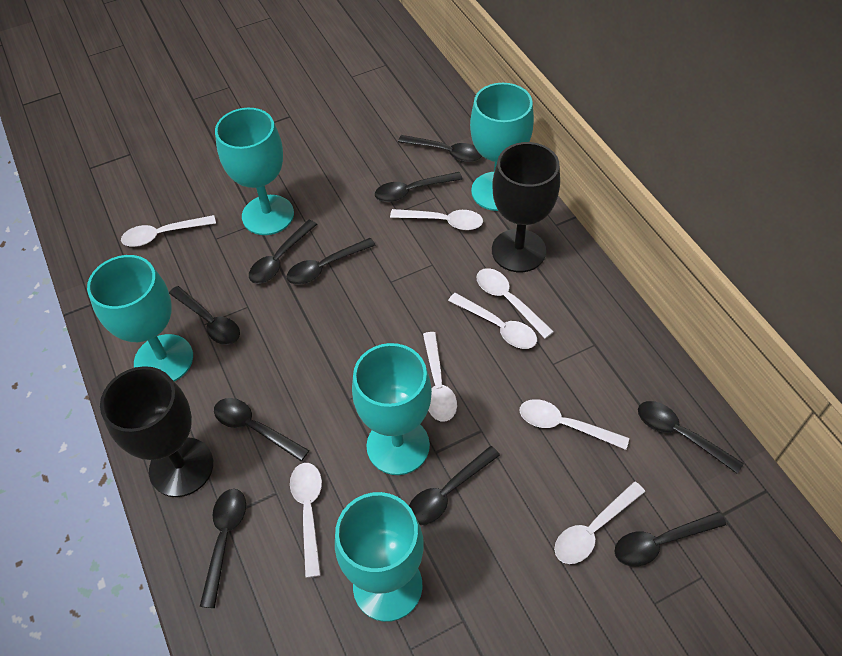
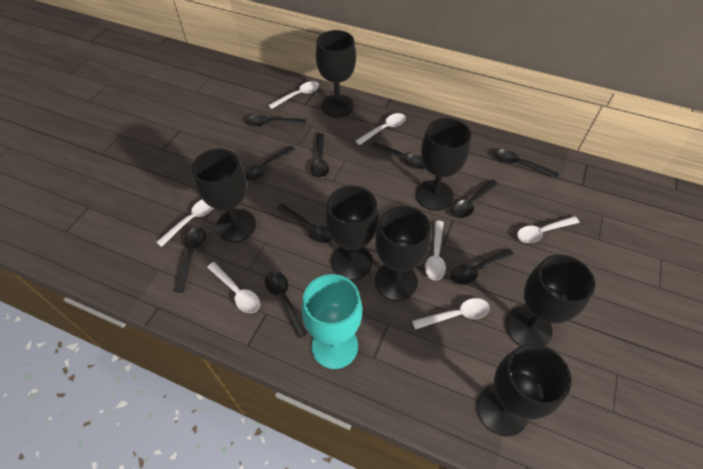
black goblet: 2 -> 7
turquoise goblet: 5 -> 1
white spoon: 8 -> 7

